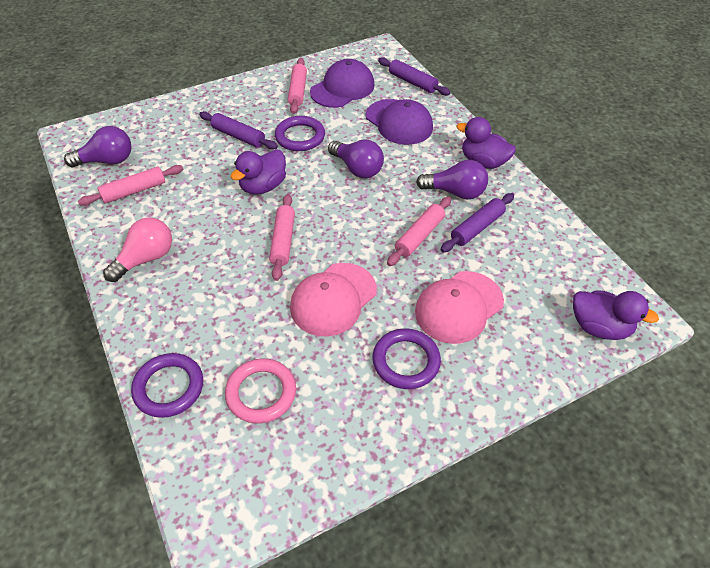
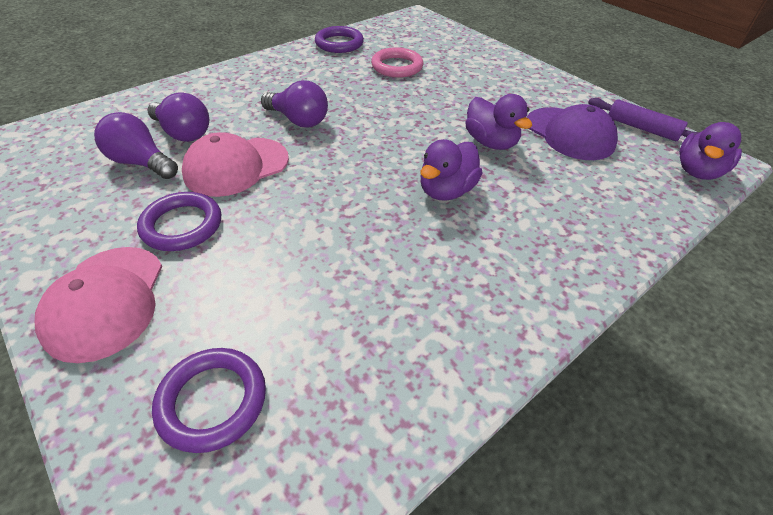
pink light bulb: 1 -> 0
pink rolling pin: 4 -> 0
purple cap: 2 -> 1
purple rolling pin: 3 -> 1

